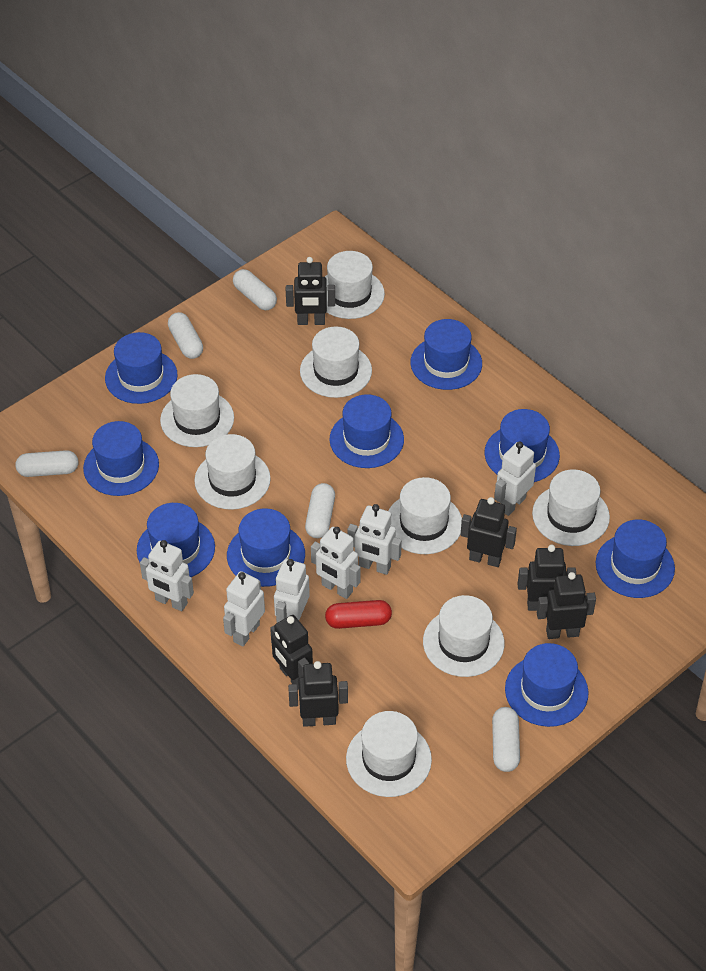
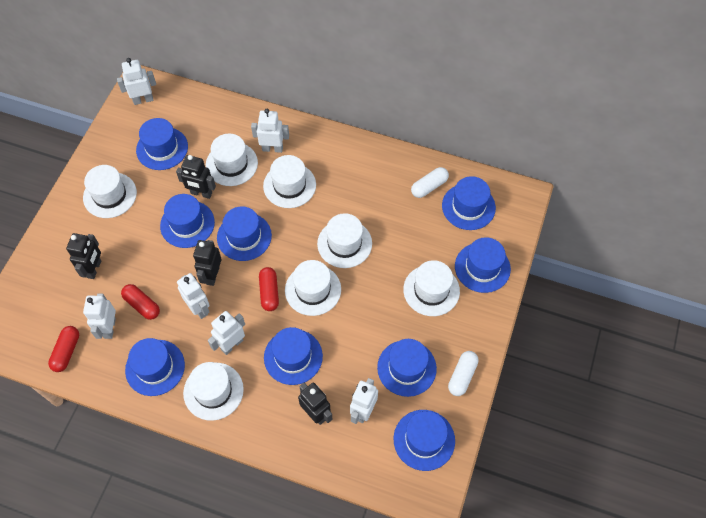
black robot: 6 -> 4
red capsule: 1 -> 3
white capsule: 5 -> 2
white hat: 8 -> 7

